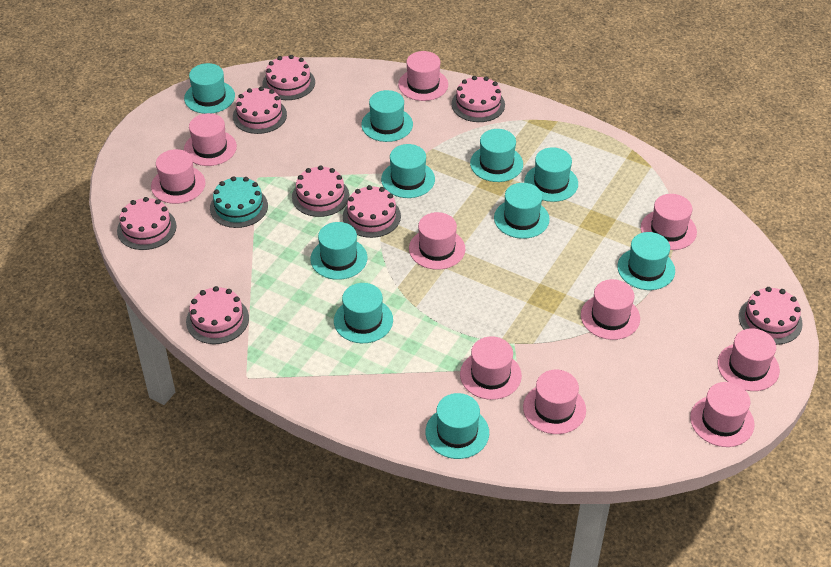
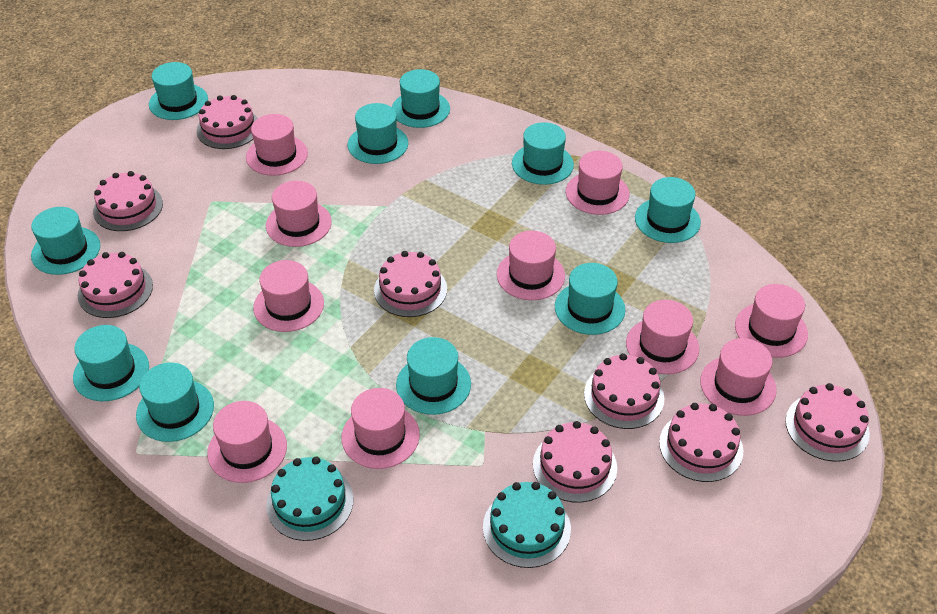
turquoise cake: 1 -> 2

